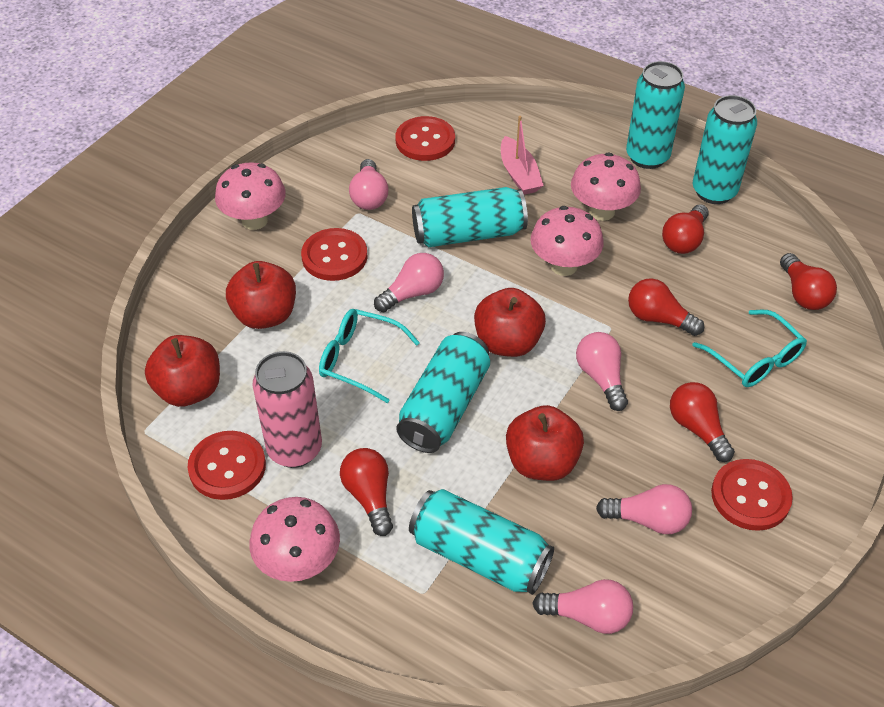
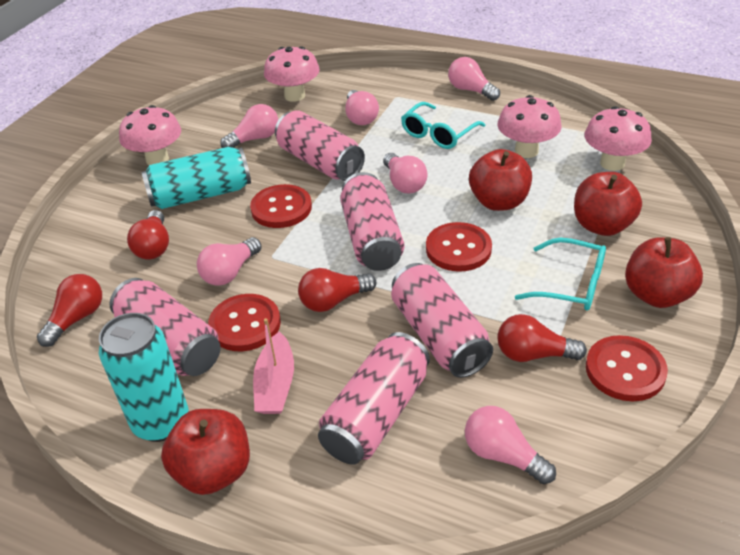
pink can: 1 -> 5
pink light bulb: 5 -> 6
red light bulb: 5 -> 4
turquoise can: 5 -> 2

